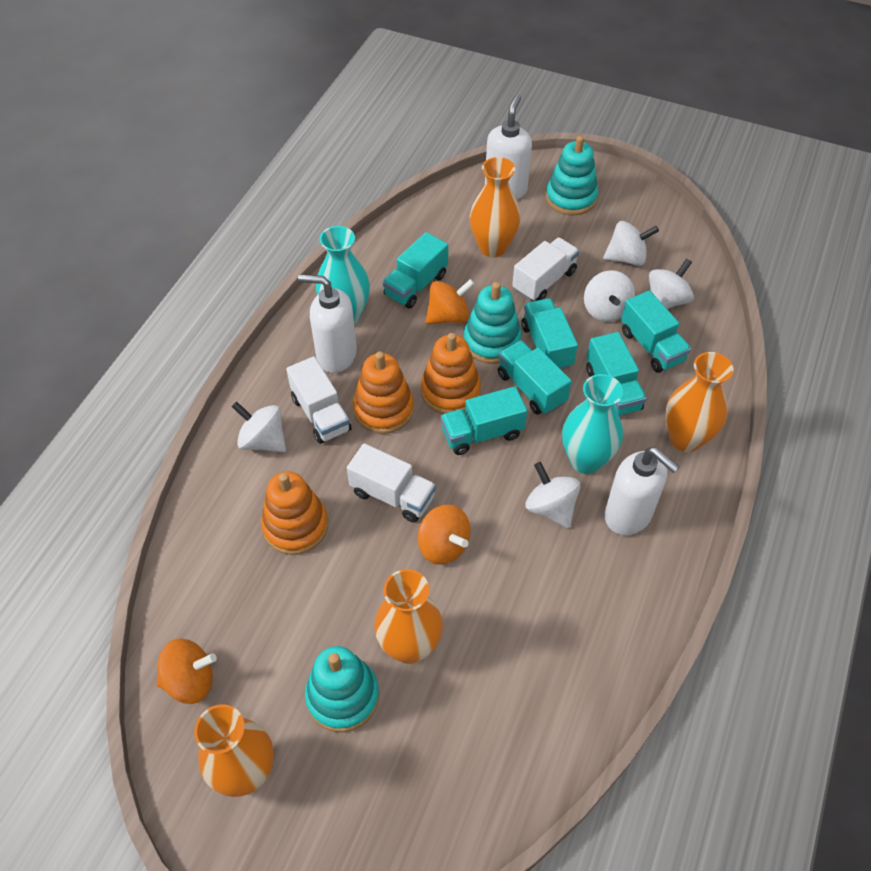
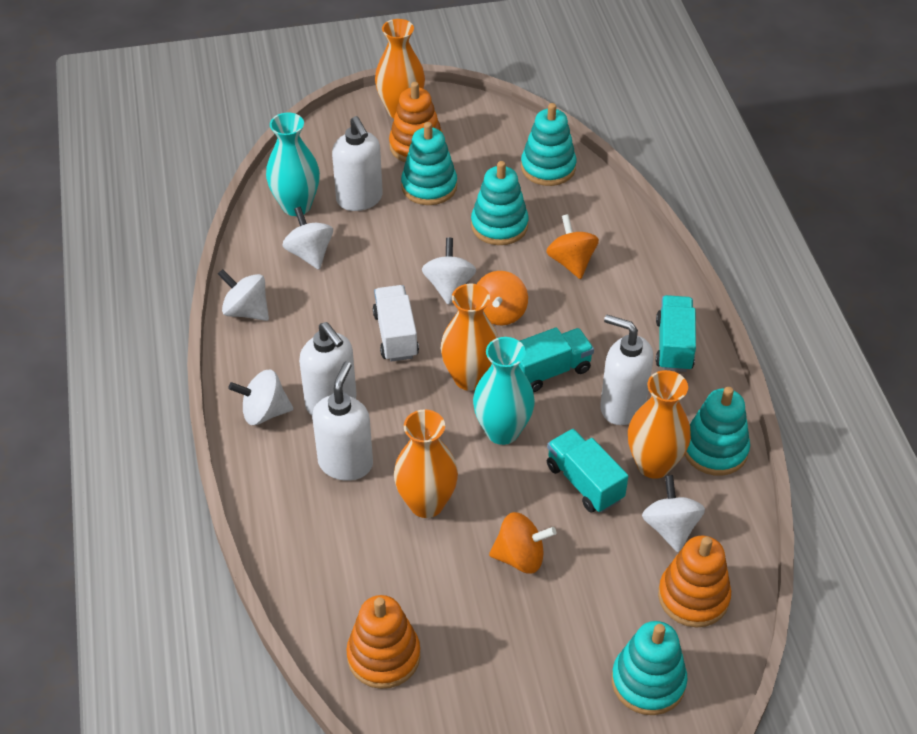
turquoise stacking toy: 3 -> 5
turquoise truck: 6 -> 3
white soap dispenser: 3 -> 4
white truck: 3 -> 1

